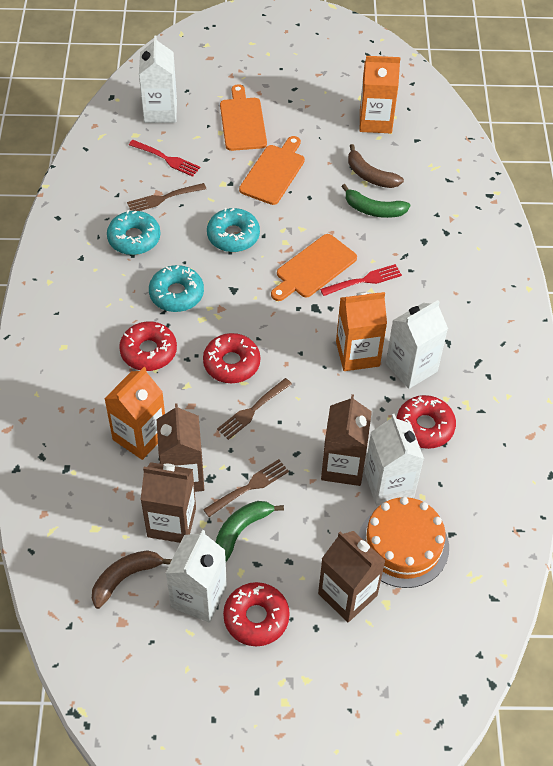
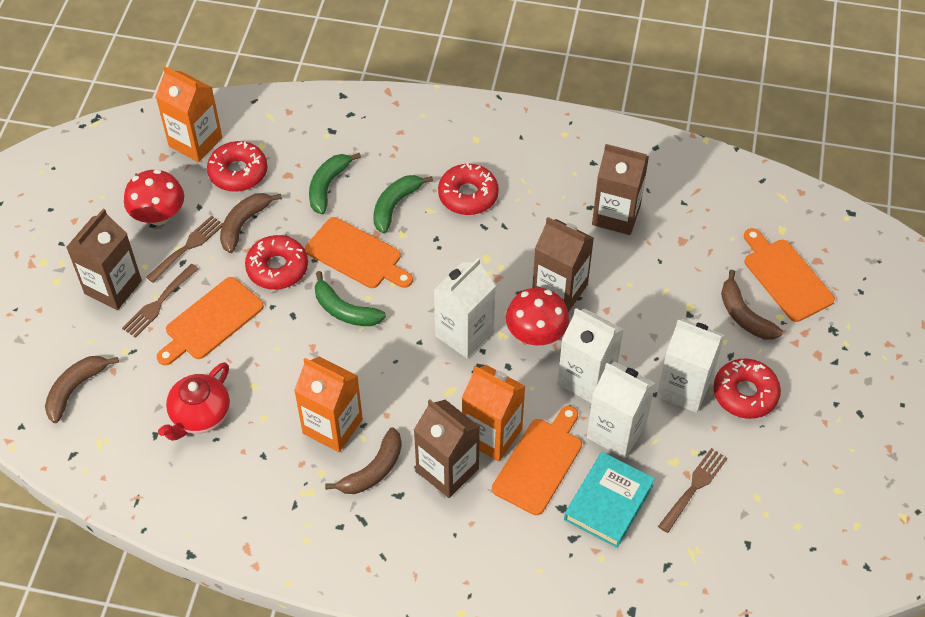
brown banana: 2 -> 4
green banana: 2 -> 3
orange cake: 1 -> 0
orange cutting board: 3 -> 4
red fork: 2 -> 0
red mushroom: 0 -> 2
red teapot: 0 -> 1
turquoise book: 0 -> 1
turquoise donut: 3 -> 0

